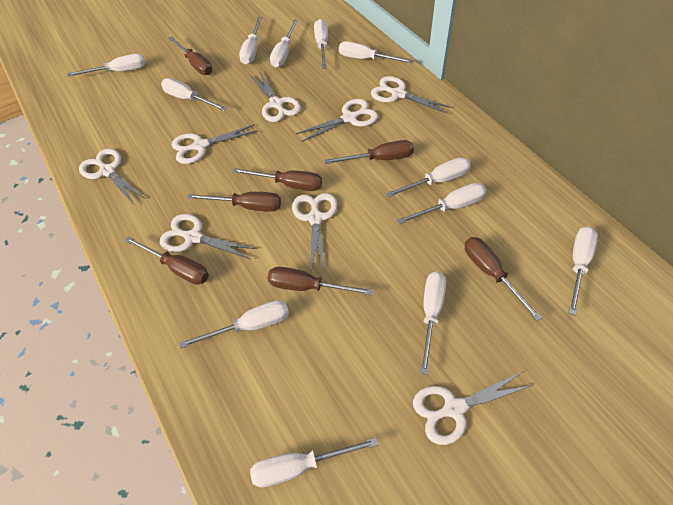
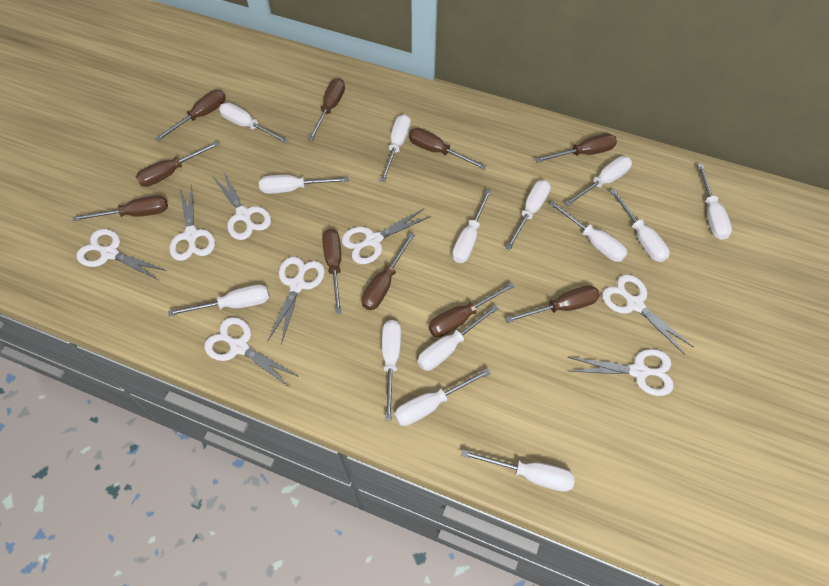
brown screwdriver: 7 -> 10
white screwdriver: 12 -> 14

